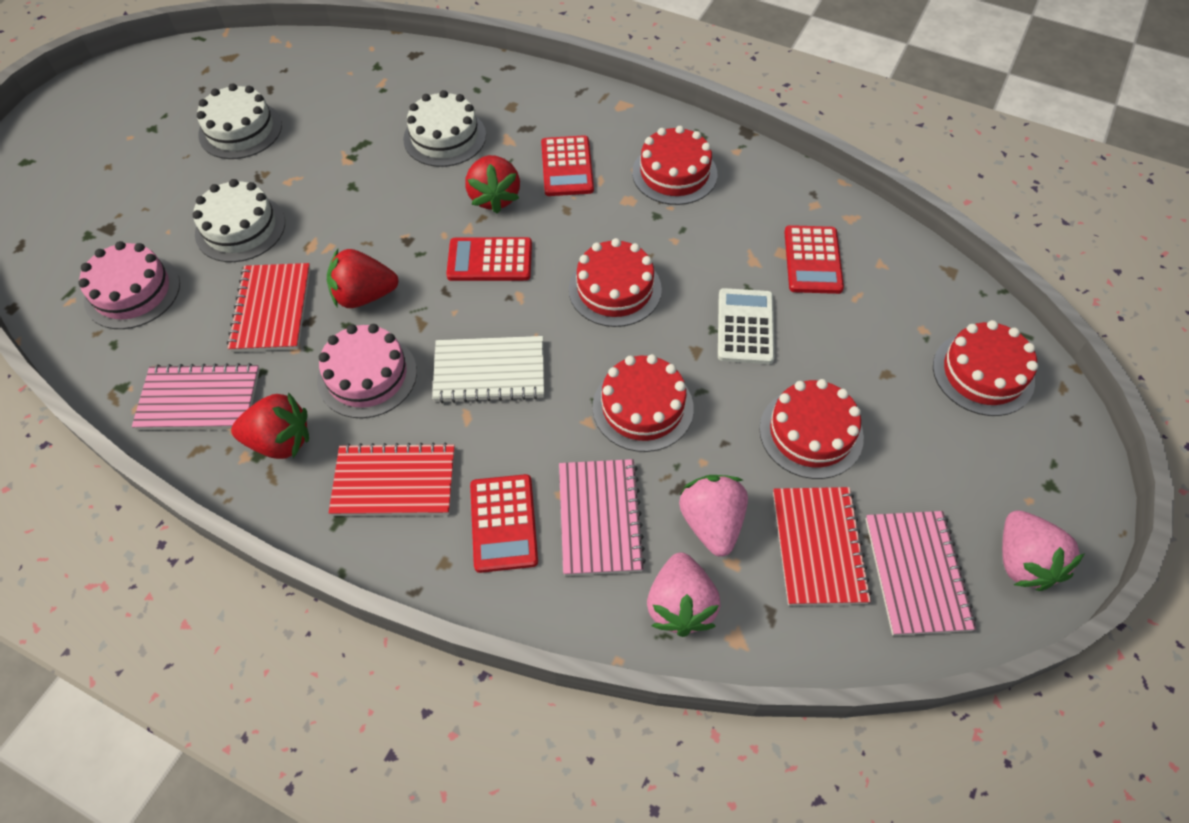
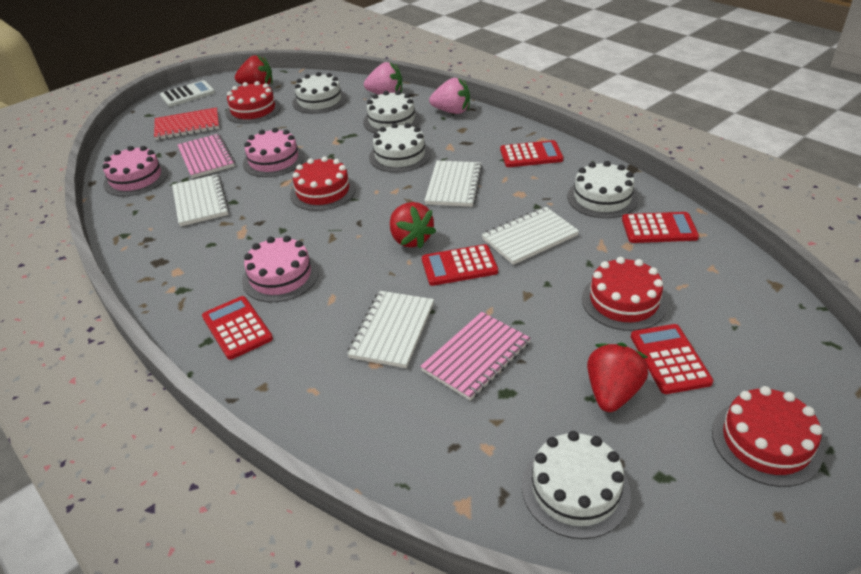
pink cake: 2 -> 3
pink notebook: 3 -> 2
pink strawberry: 3 -> 2
red cake: 5 -> 4
red calculator: 4 -> 5
red notebook: 3 -> 1
white cake: 3 -> 5
white notebook: 1 -> 4

